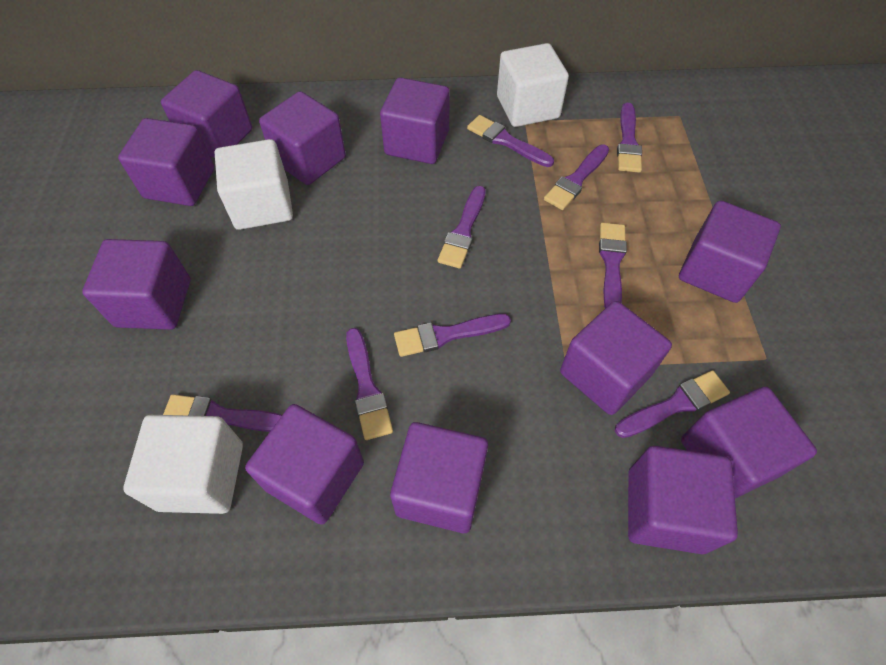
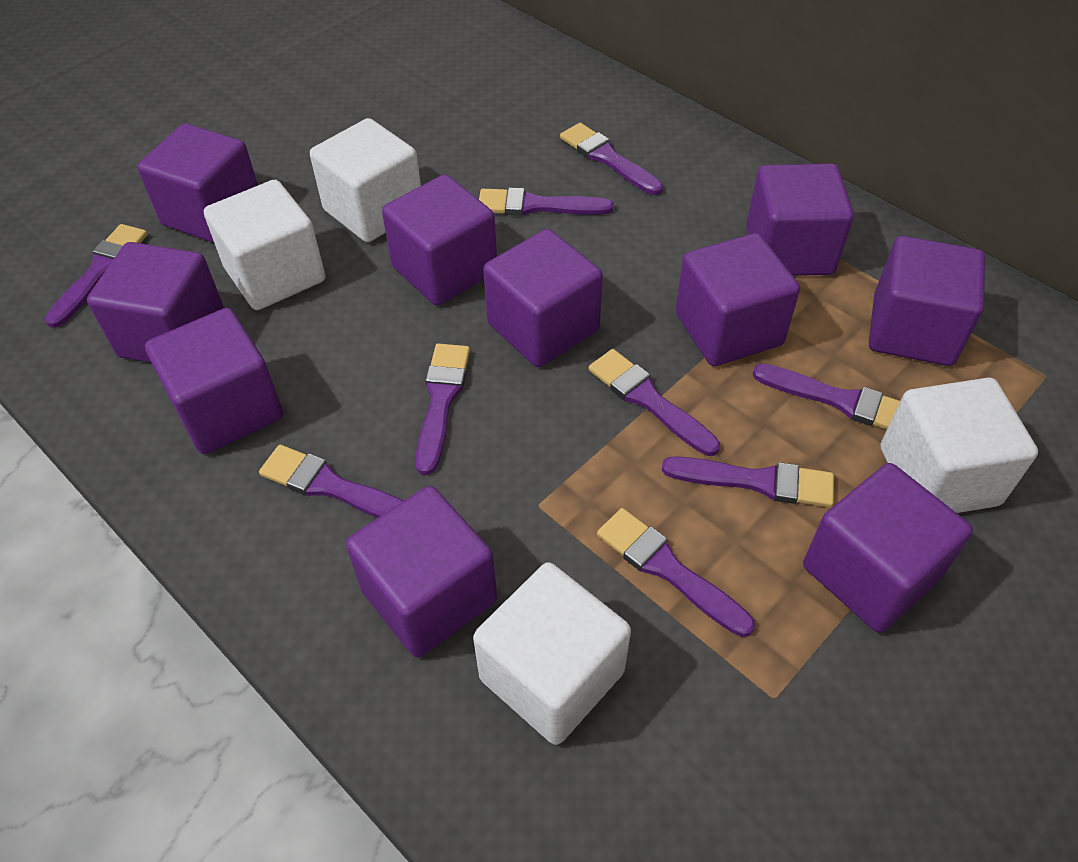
purple cube: 11 -> 10
white cube: 3 -> 4

